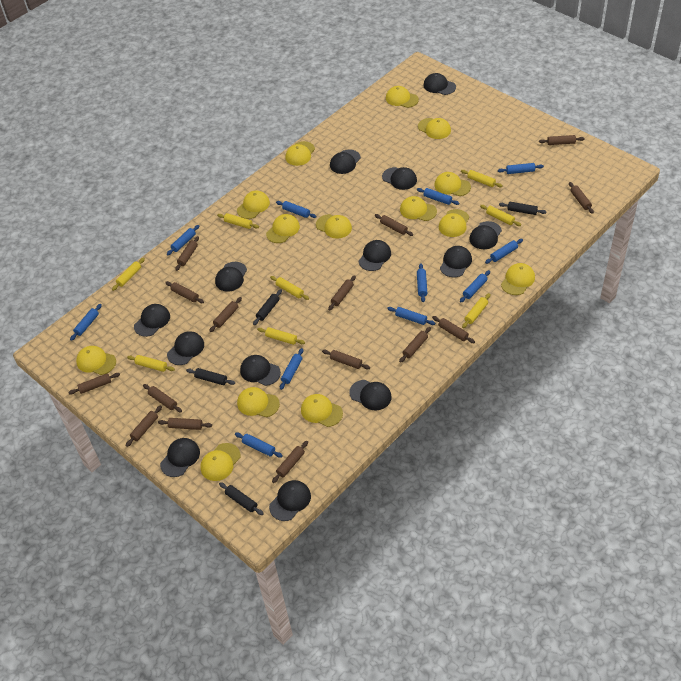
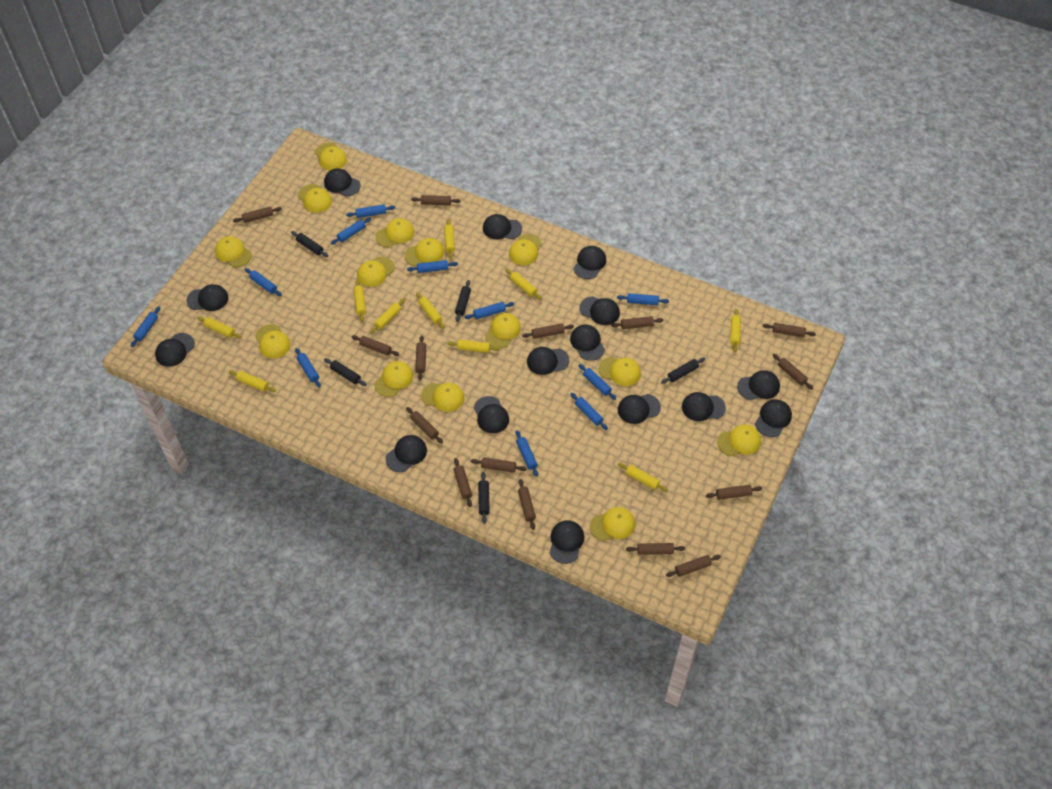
black cap: 13 -> 15
black rolling pin: 4 -> 5
yellow rolling pin: 8 -> 10

